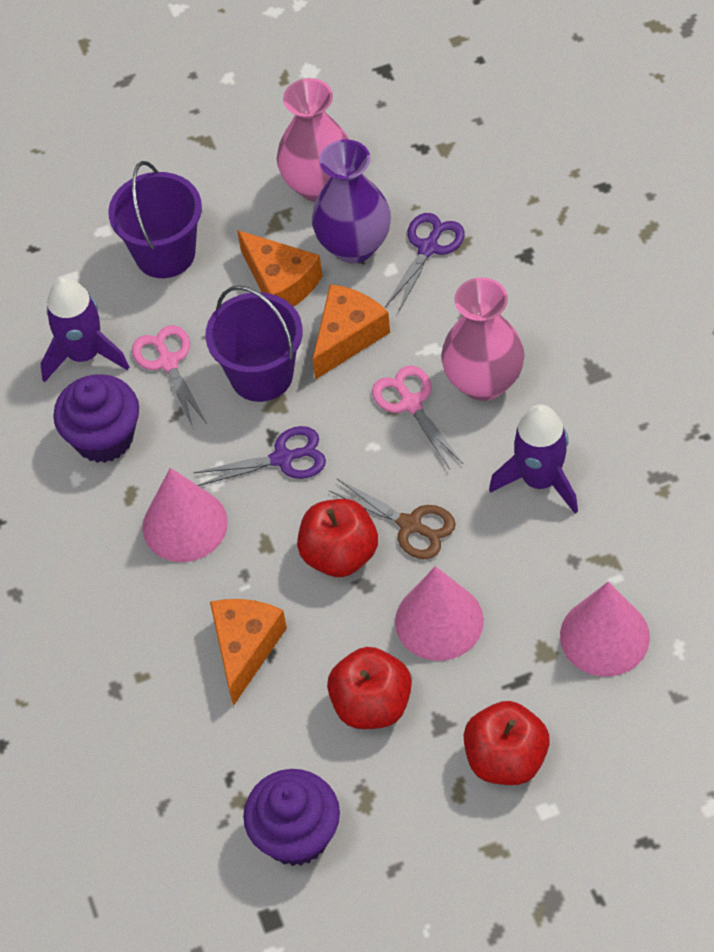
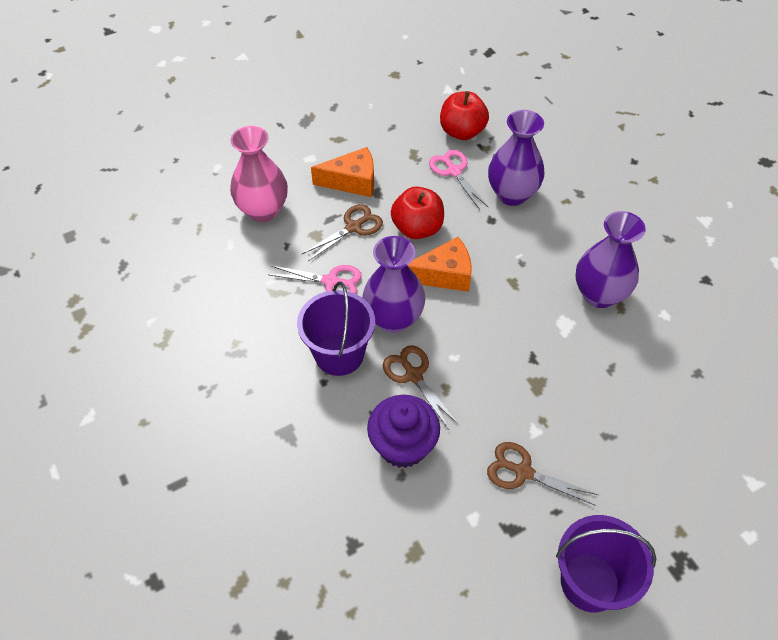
brown scissors: 1 -> 3
orange cheese: 3 -> 2
pink cone: 3 -> 0
pink vase: 2 -> 1
purple cupcake: 2 -> 1
purple rocket: 2 -> 0
purple scissors: 2 -> 0
purple vase: 1 -> 3
red apple: 3 -> 2

